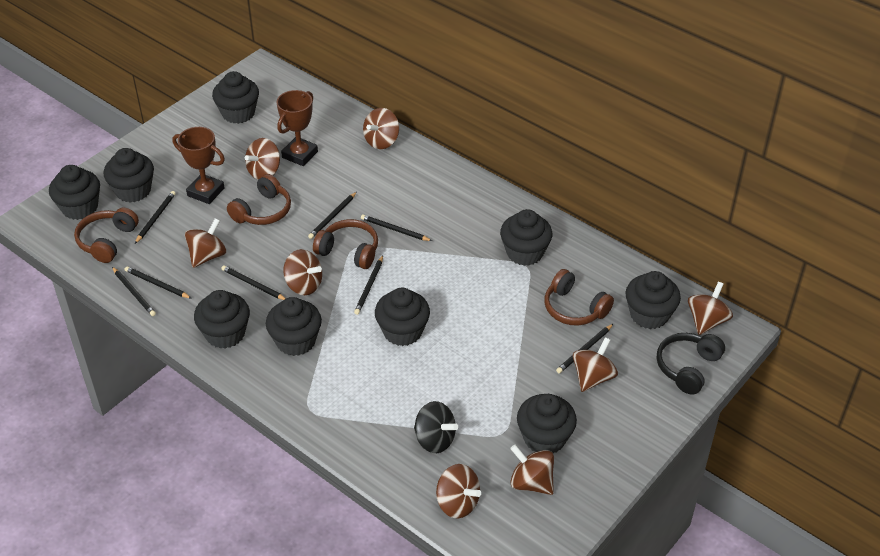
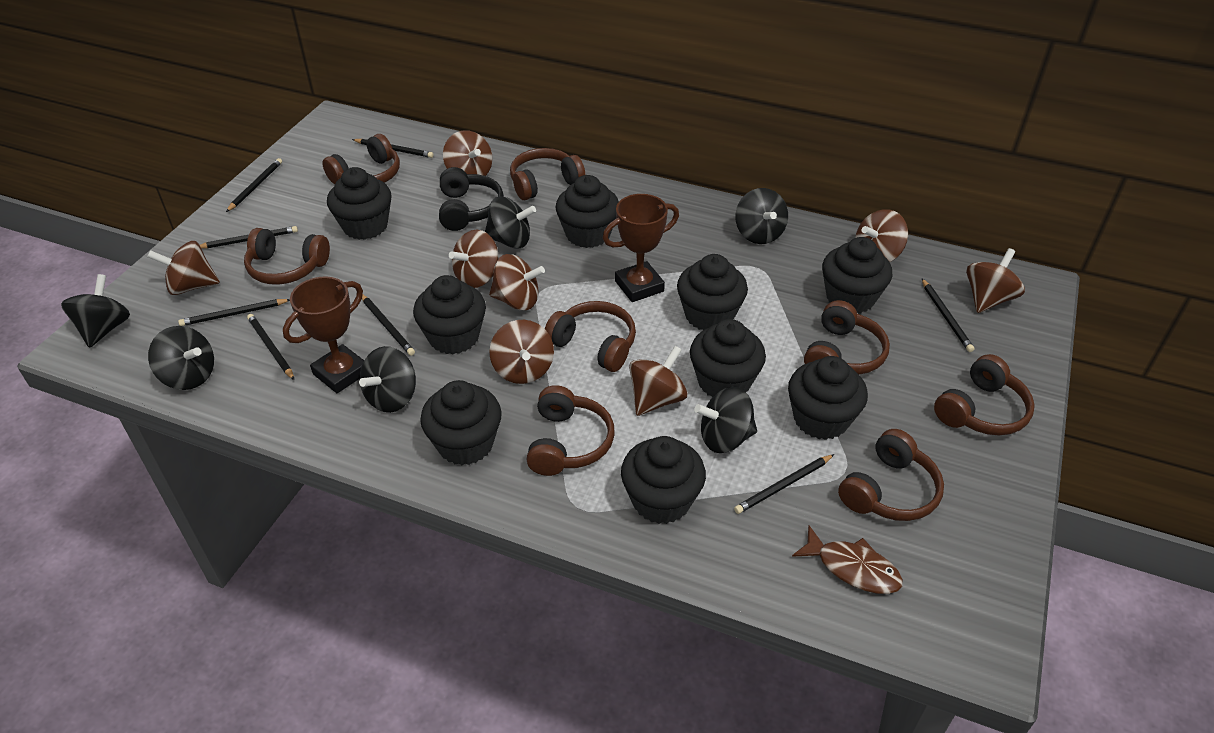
black spinning top: 1 -> 6
brown fish: 0 -> 1
brown headphones: 4 -> 8

